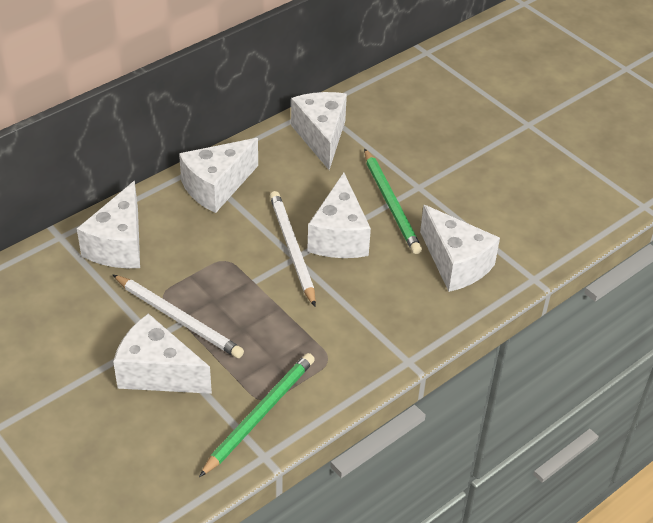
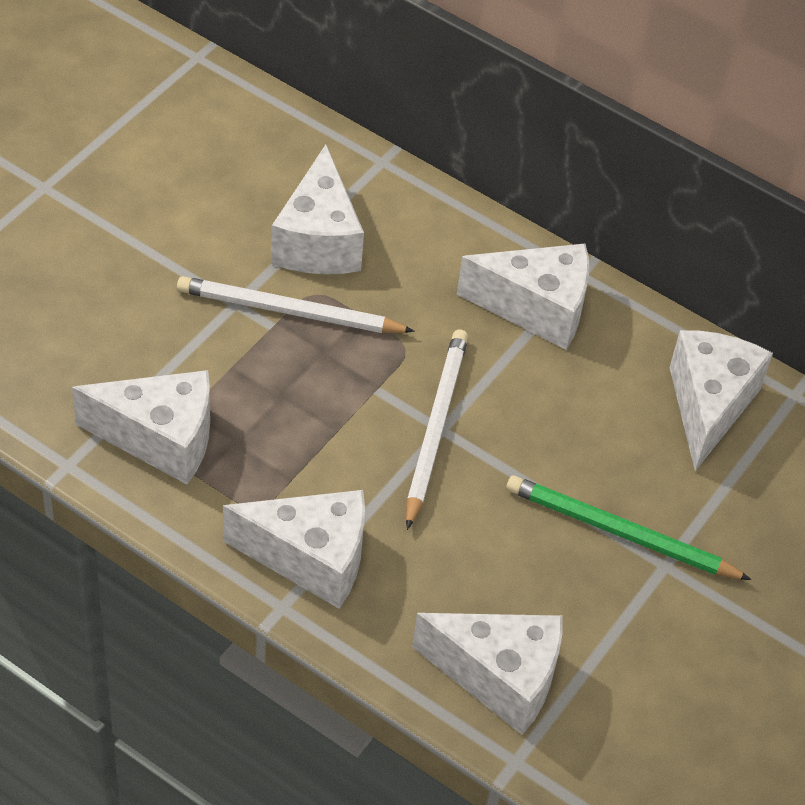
green pencil: 2 -> 1

